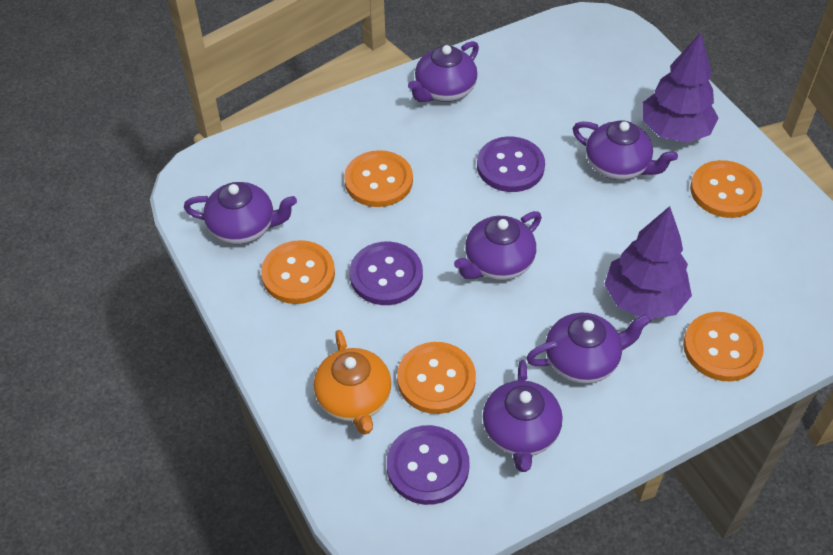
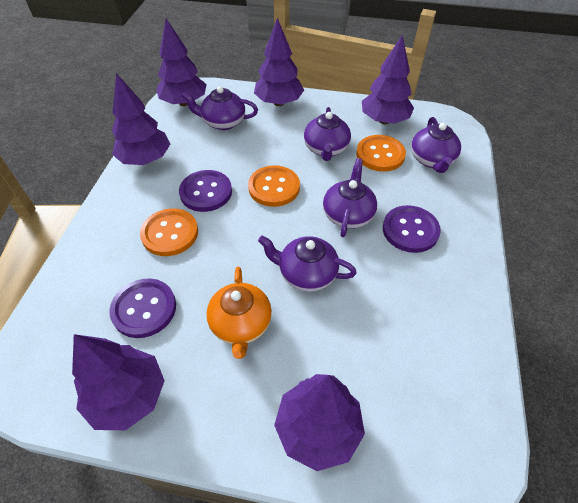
orange button: 5 -> 3
purple teapot: 6 -> 5
purple tree: 2 -> 6

